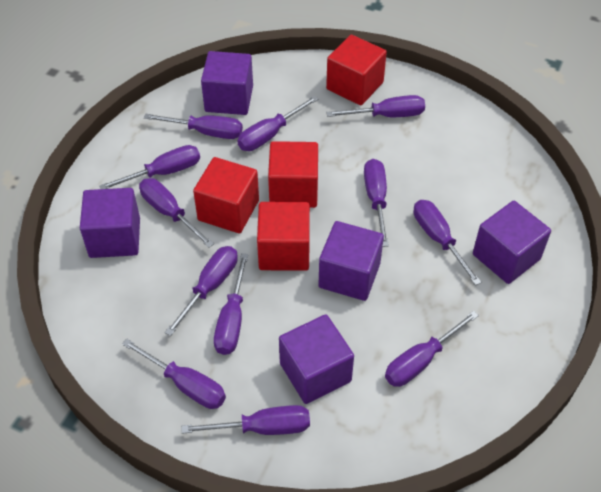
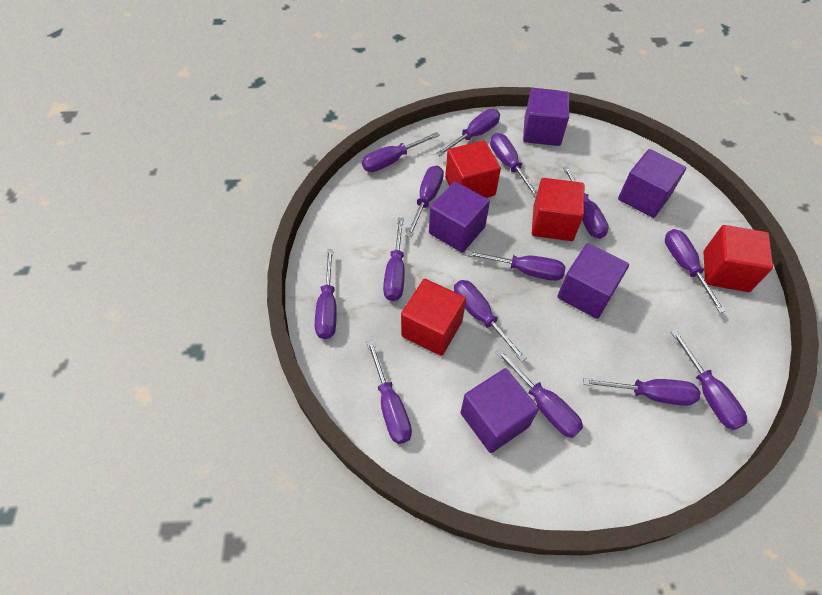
purple screwdriver: 12 -> 14

